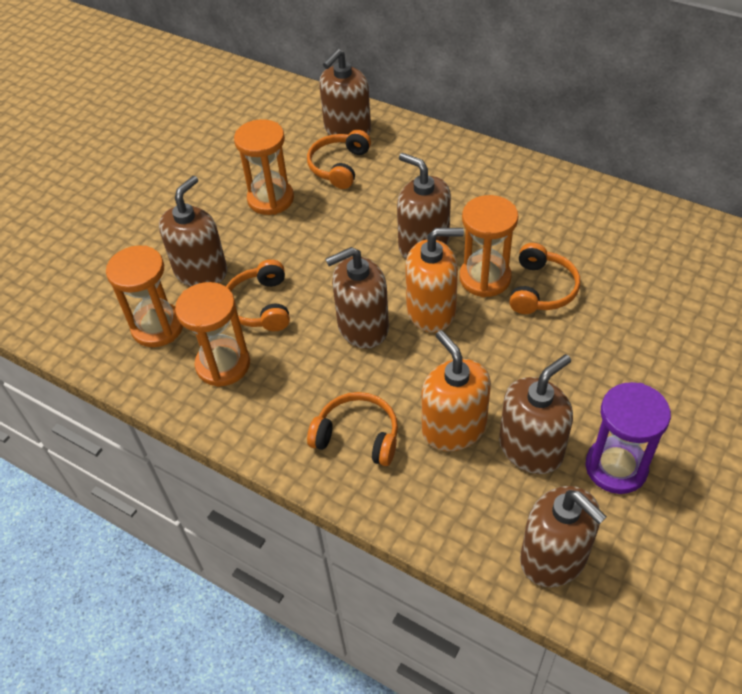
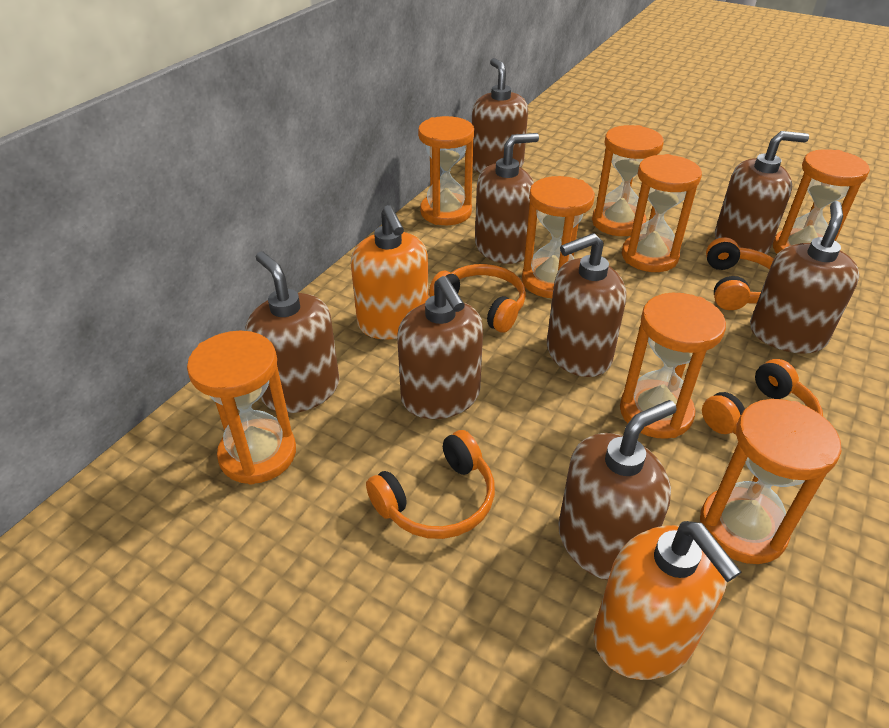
brown soap dispenser: 6 -> 8
orange hourglass: 4 -> 8
purple hourglass: 1 -> 0

